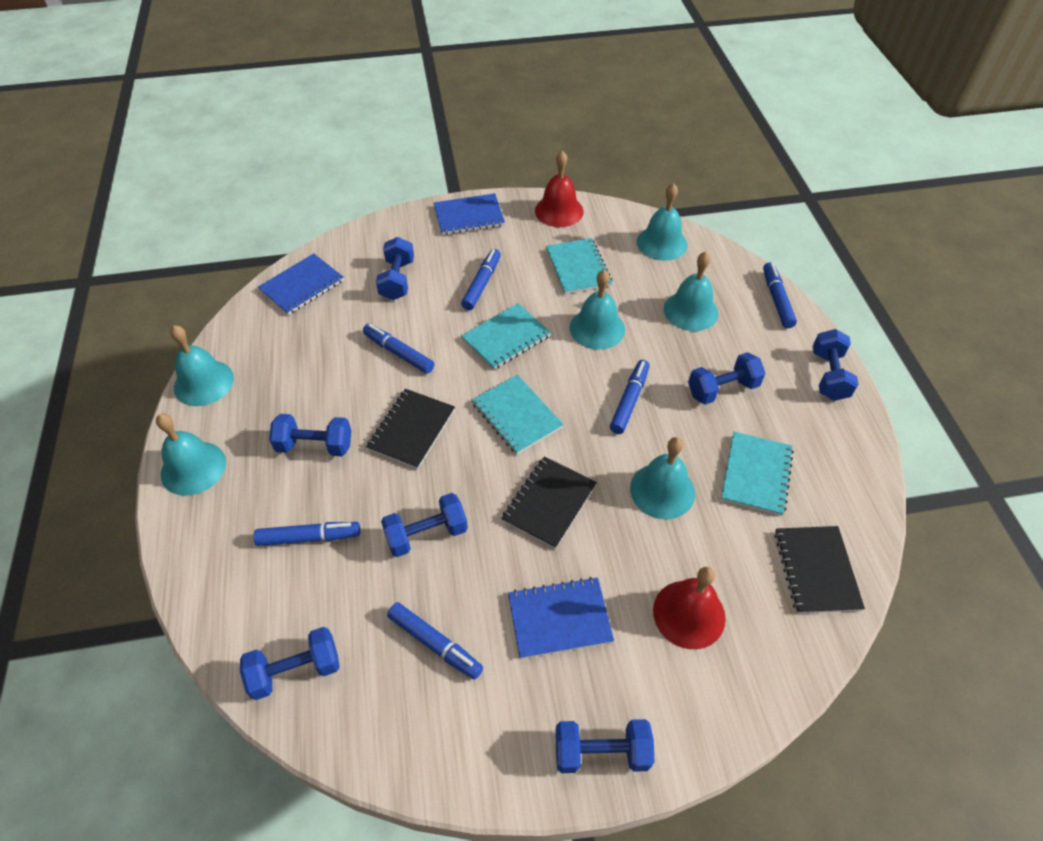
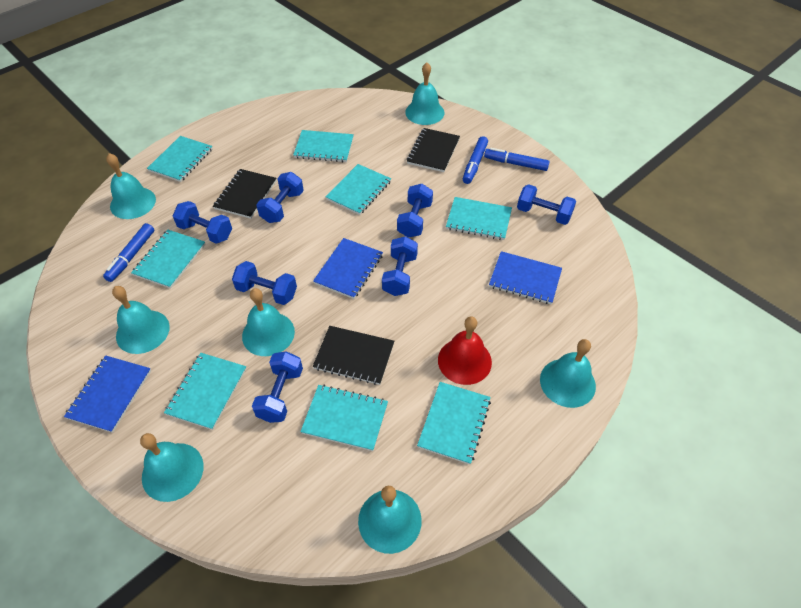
blue marker: 6 -> 3
red bell: 2 -> 1
turquoise bell: 6 -> 7
turquoise notebook: 4 -> 8

